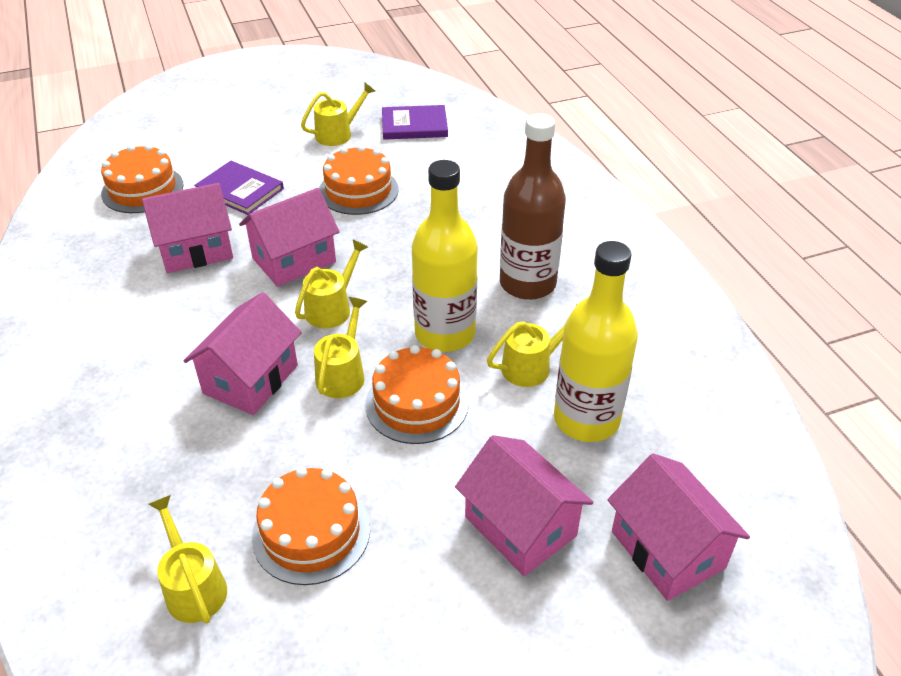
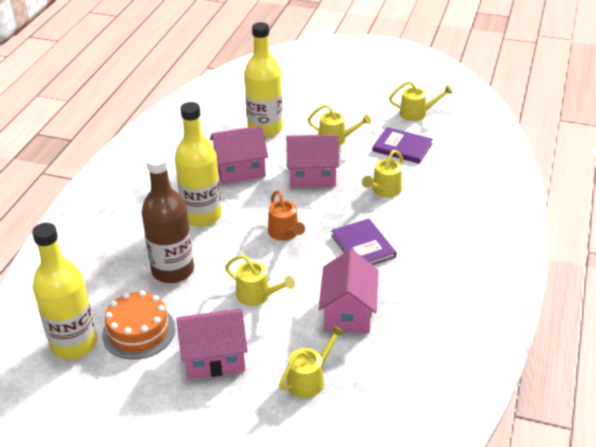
orange cake: 4 -> 1
orange watering can: 0 -> 1
pink house: 5 -> 4
yellow bottle: 2 -> 3

